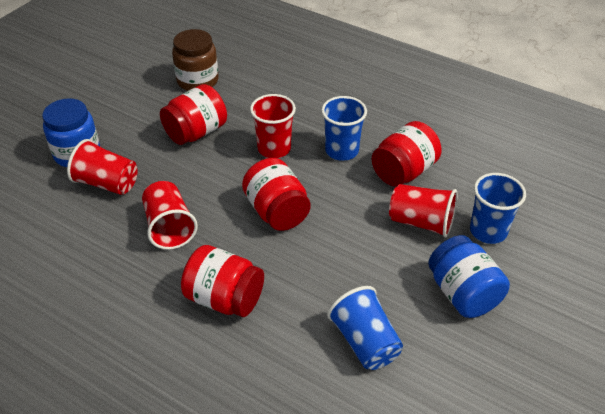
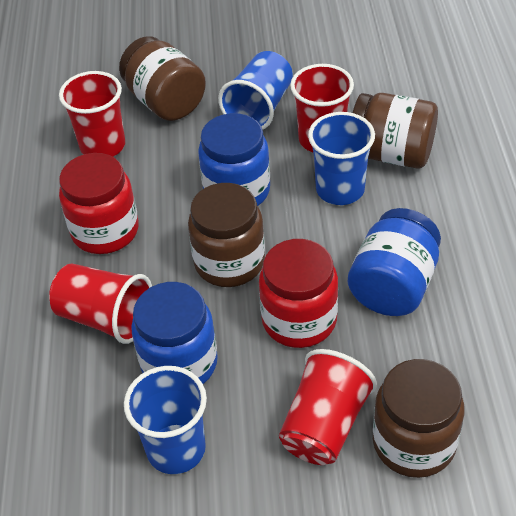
blue jar: 2 -> 3
brown jar: 1 -> 4
red jar: 4 -> 2

